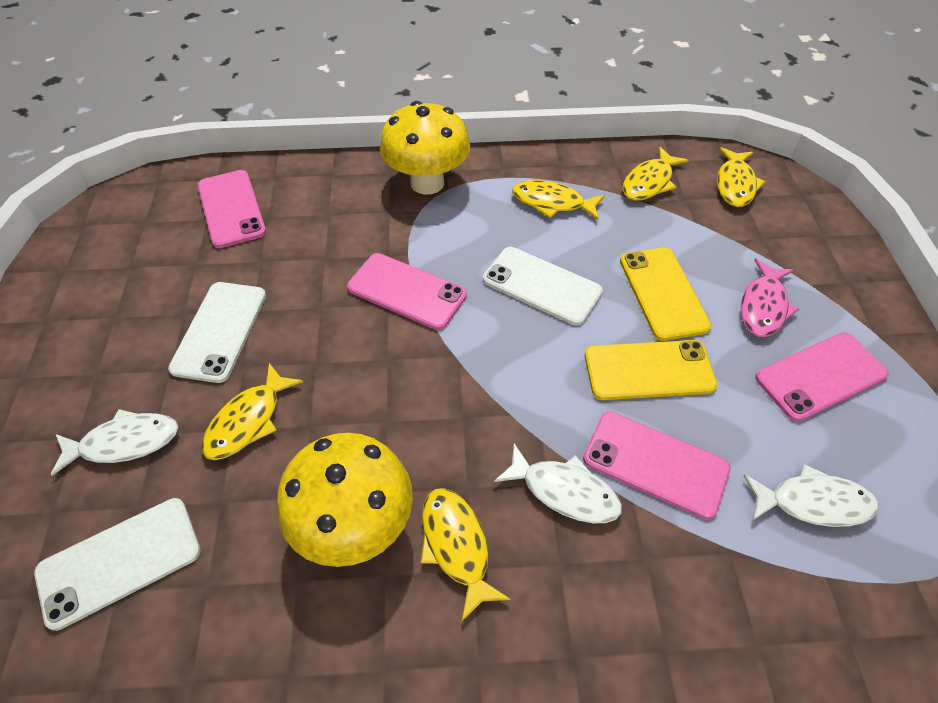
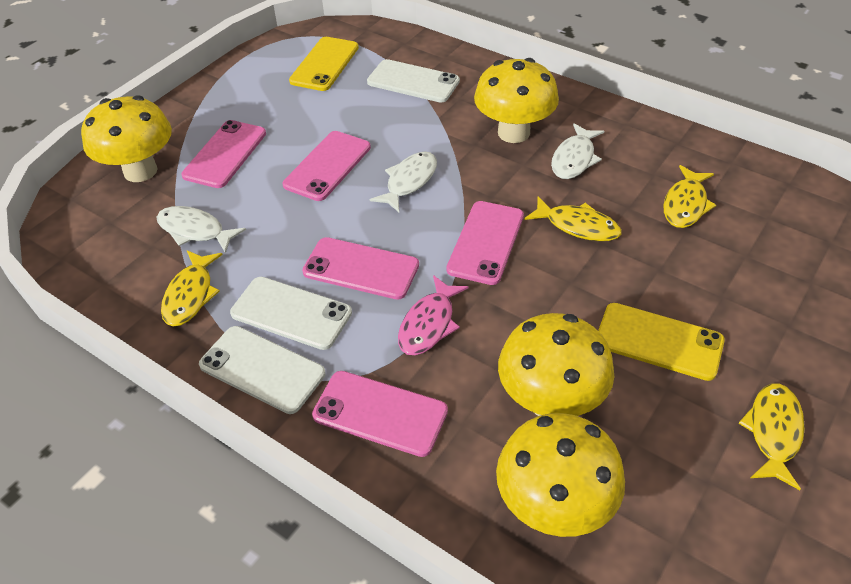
pink phone: 4 -> 5
yellow fish: 5 -> 4
yellow mushroom: 2 -> 4

